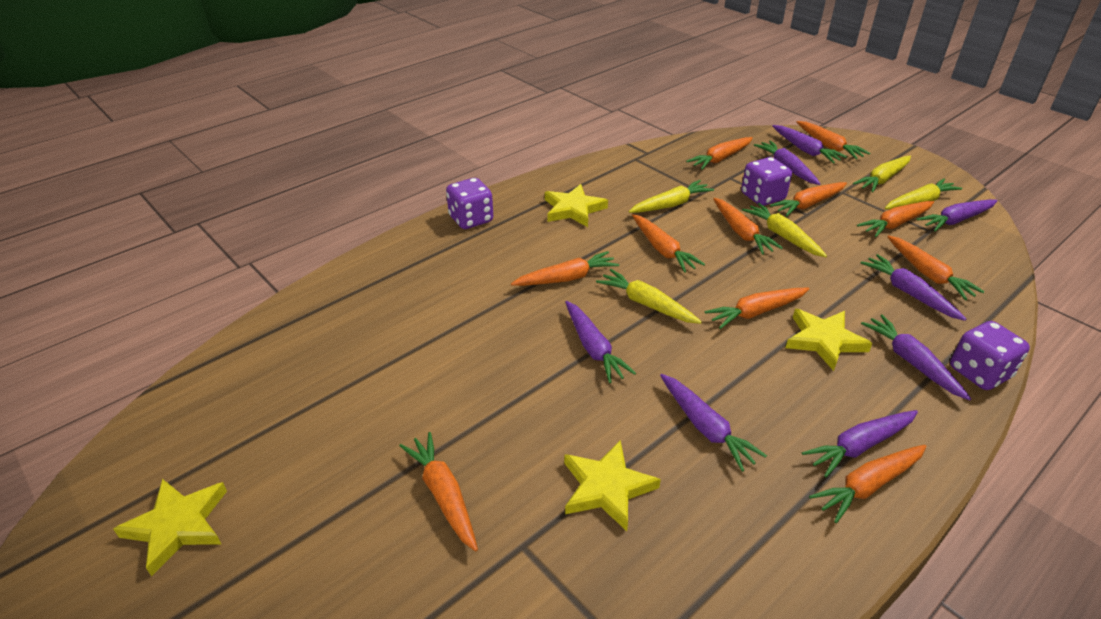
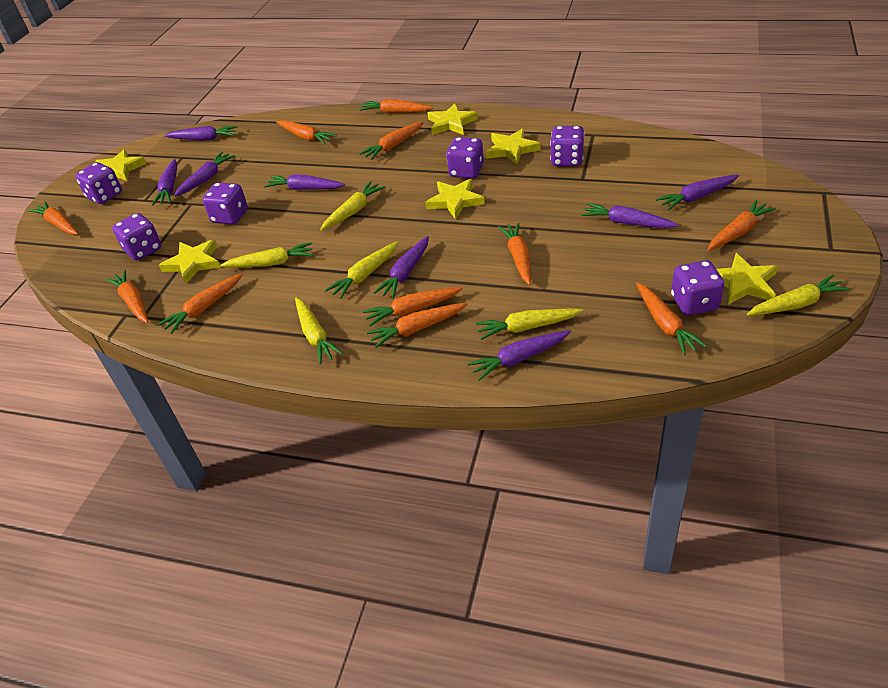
purple dice: 3 -> 6
yellow carrot: 5 -> 6
yellow star: 4 -> 6

